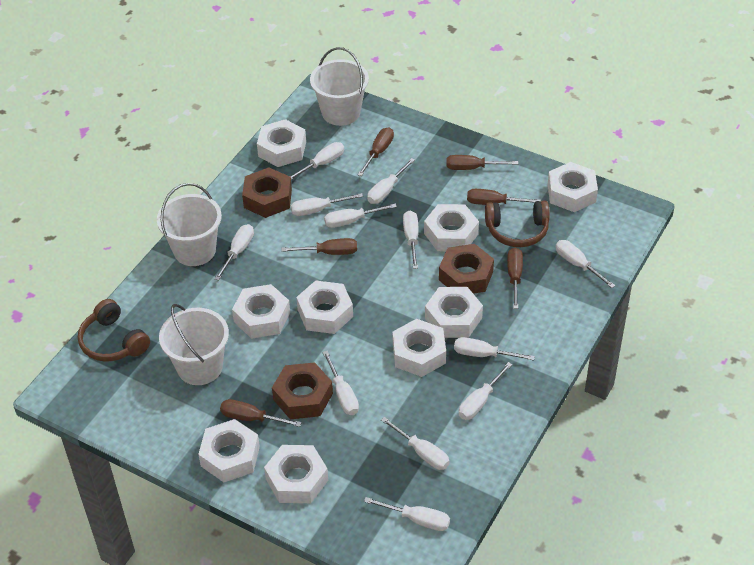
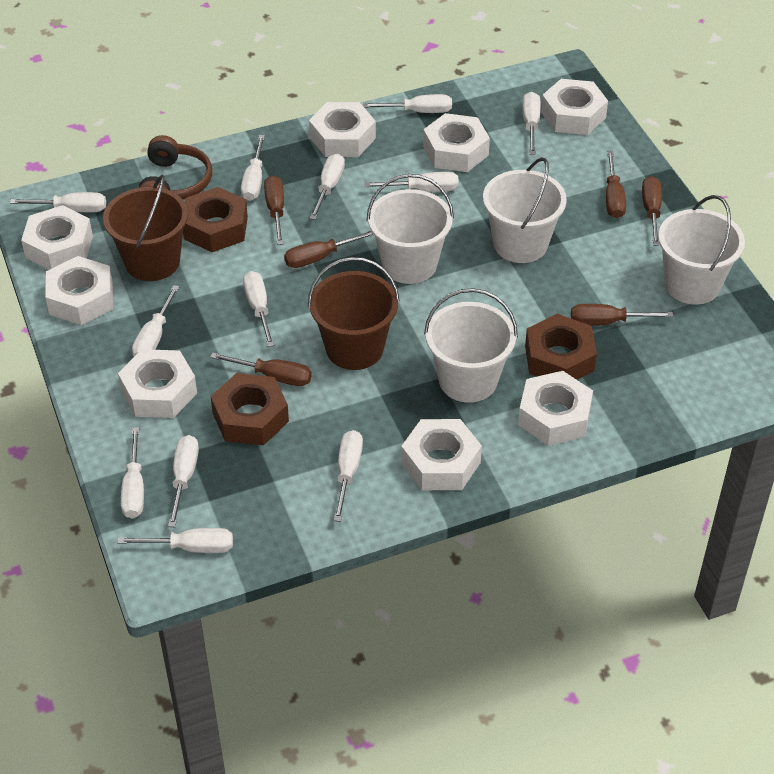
brown bucket: 0 -> 2
brown headphones: 2 -> 1
white bucket: 3 -> 4
white nut: 9 -> 8

